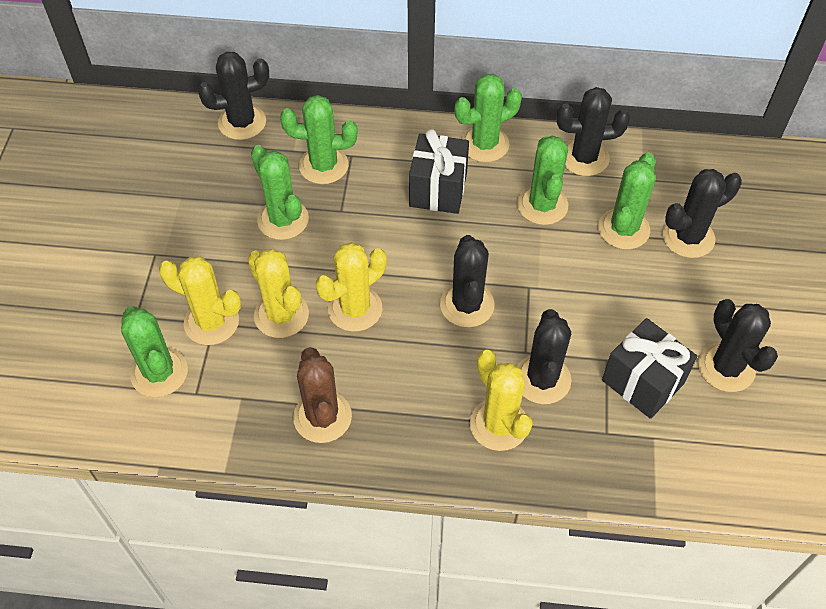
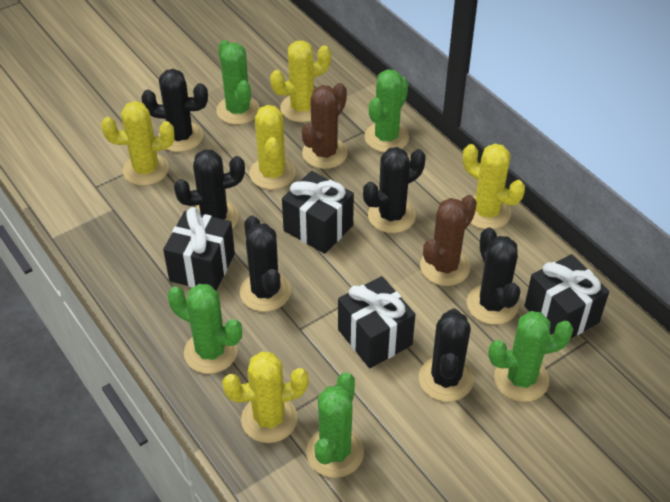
black gift: 2 -> 4
brown cactus: 1 -> 2
green cactus: 6 -> 5
yellow cactus: 4 -> 5

